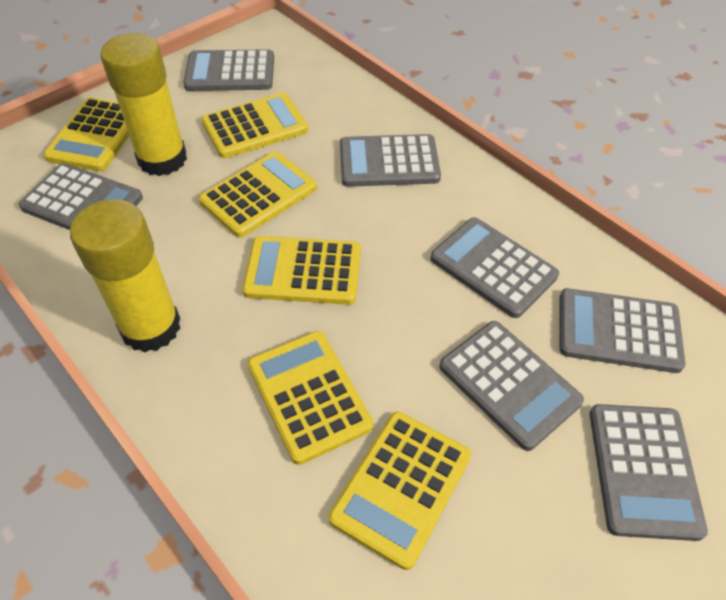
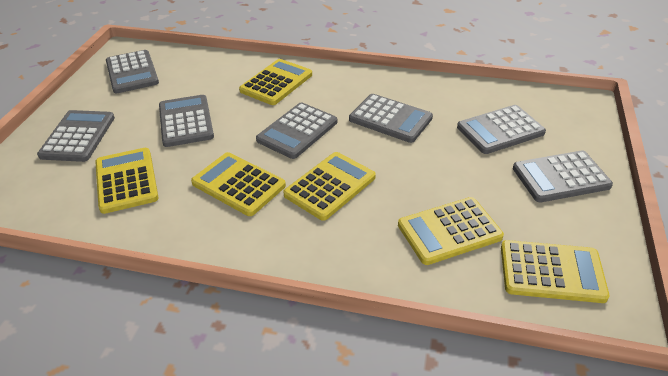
yellow glue stick: 2 -> 0

